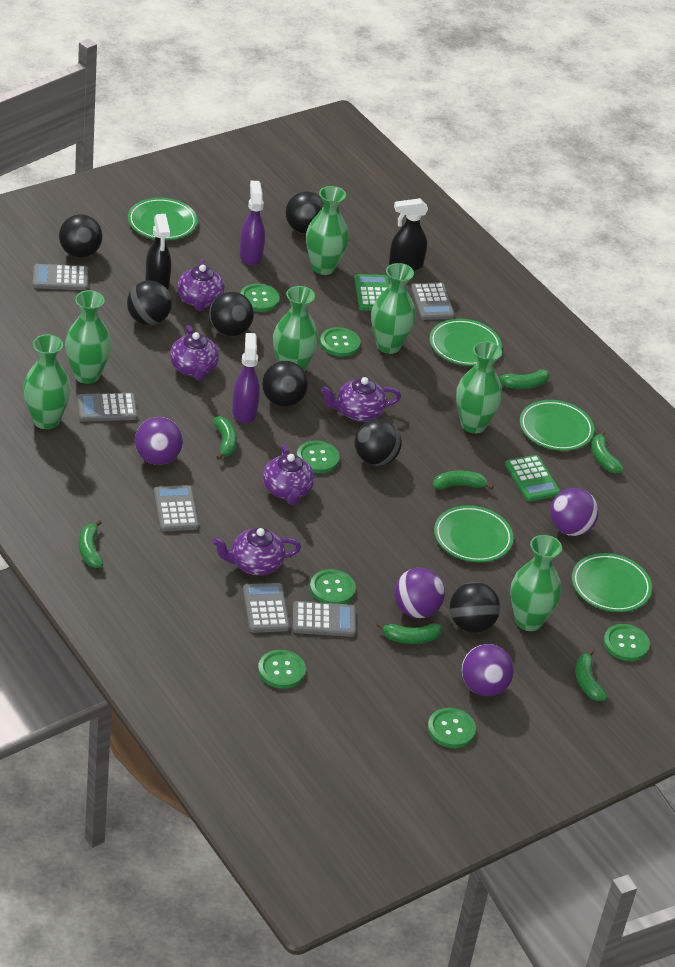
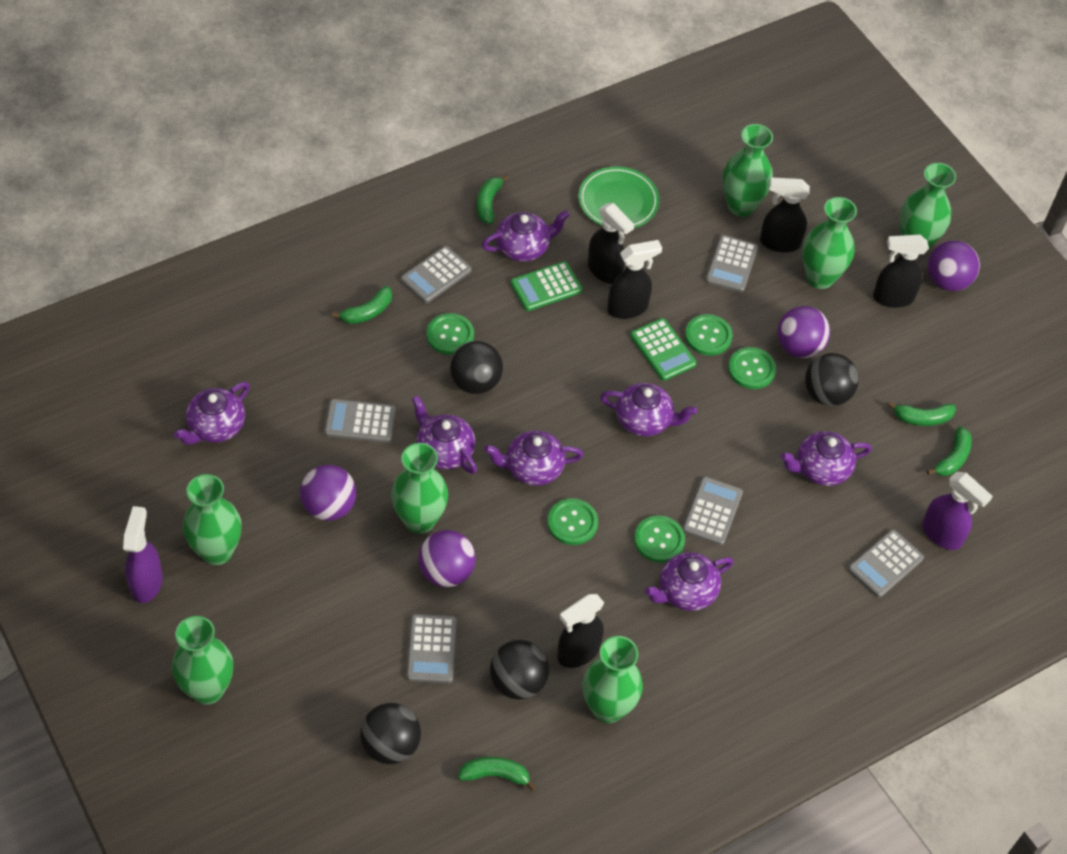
black ball: 7 -> 4
black spray bottle: 2 -> 5
green banana: 7 -> 5
green button: 7 -> 5
green plate: 5 -> 1
purple teapot: 5 -> 7

